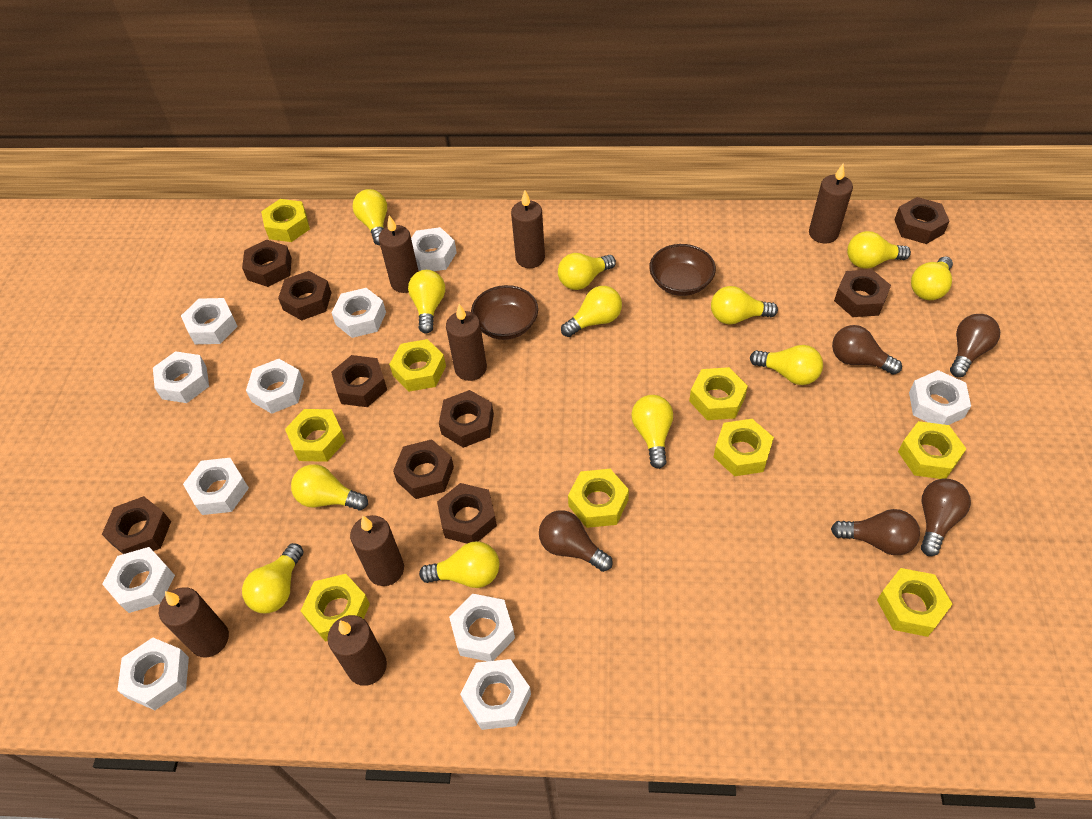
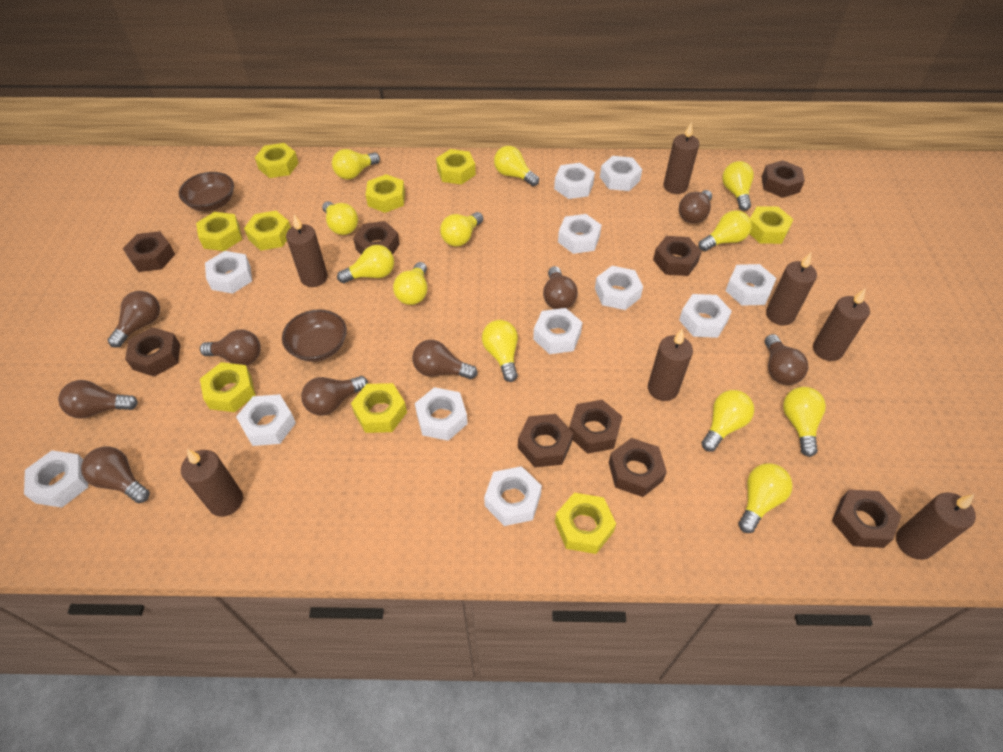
brown light bulb: 5 -> 9
white nut: 11 -> 12

